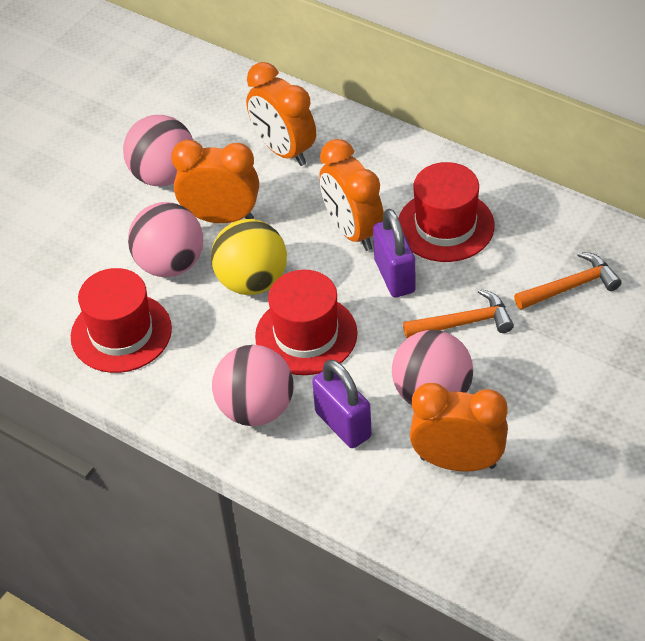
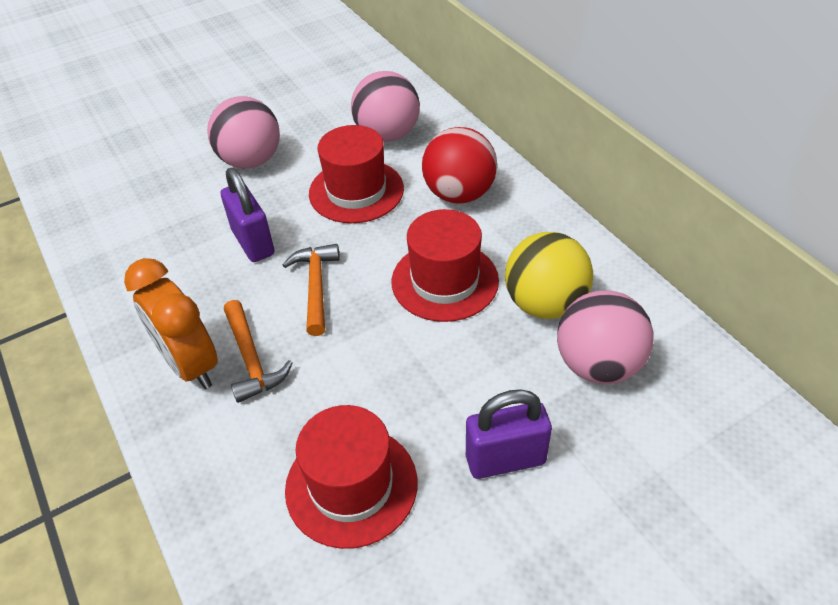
orange clock: 4 -> 1
pink ball: 4 -> 3
red ball: 0 -> 1

